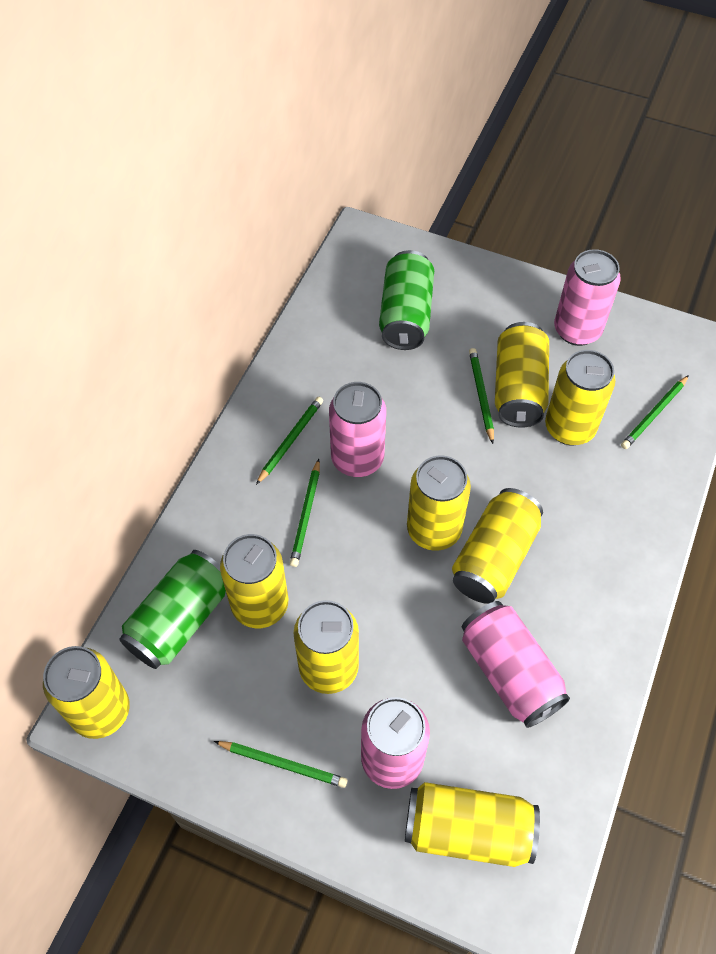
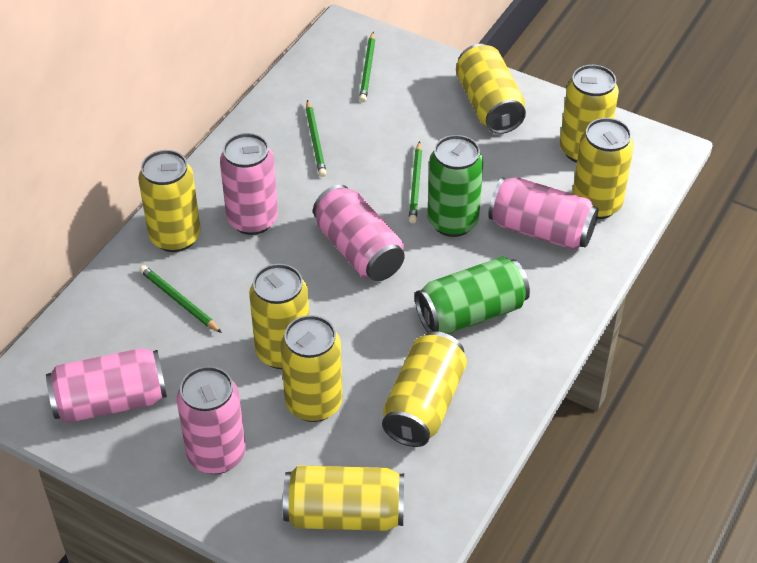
green pencil: 5 -> 4
pink can: 4 -> 5

